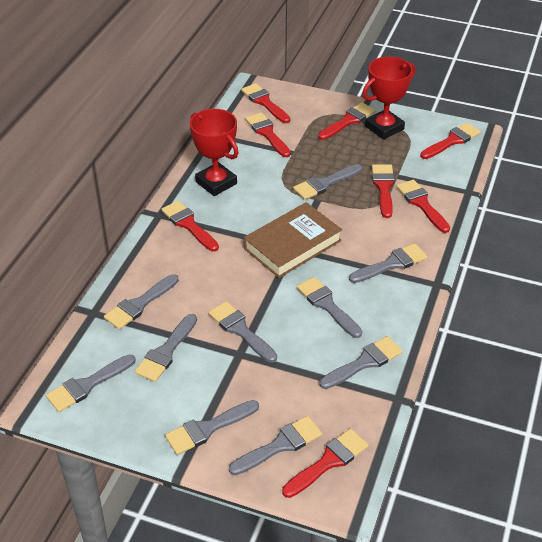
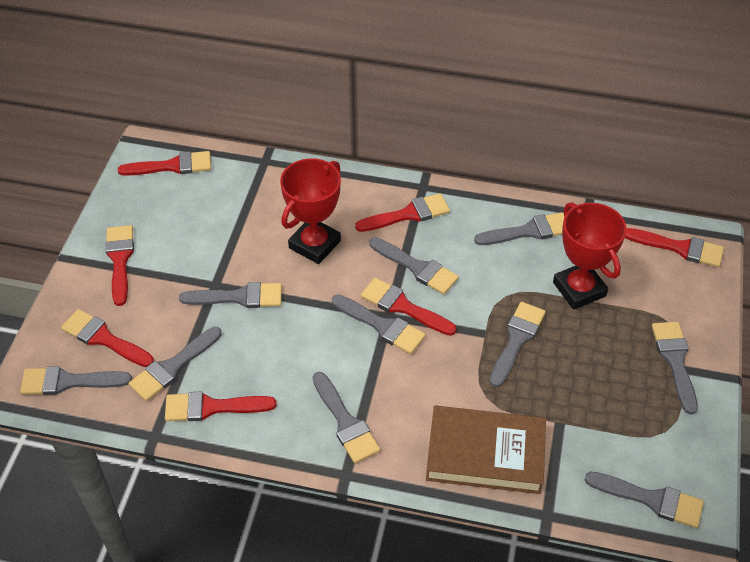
red brush: 8 -> 7

